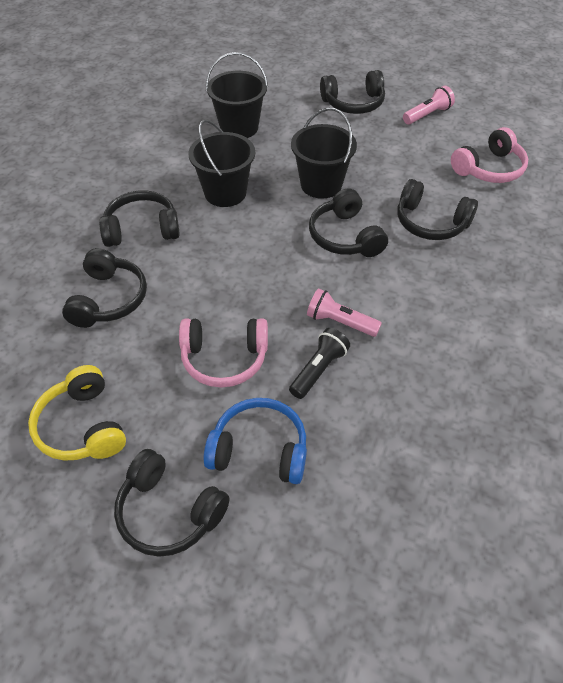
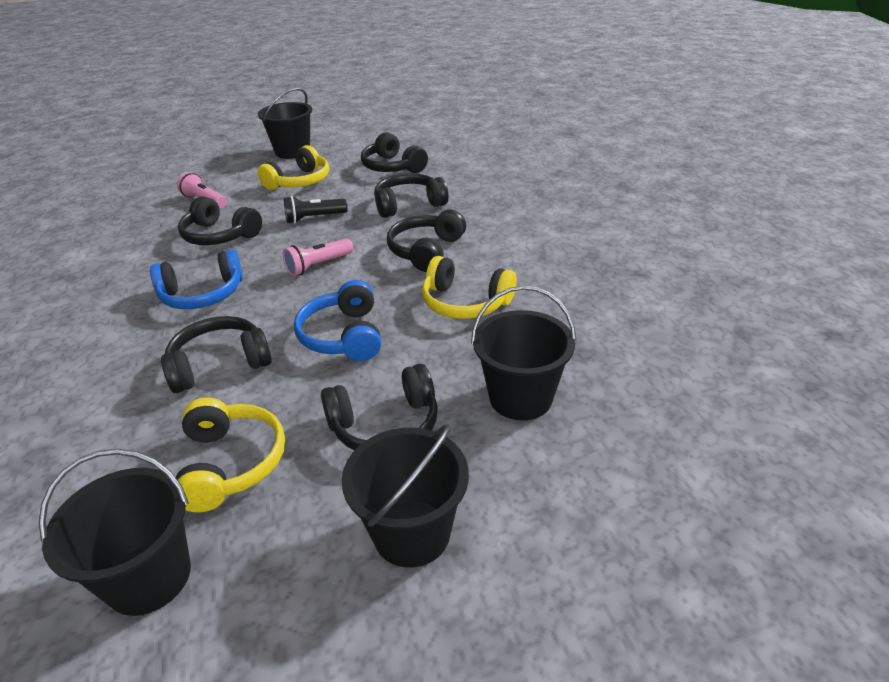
black bucket: 3 -> 4
blue headphones: 1 -> 2
pink headphones: 2 -> 0
yellow headphones: 1 -> 3

